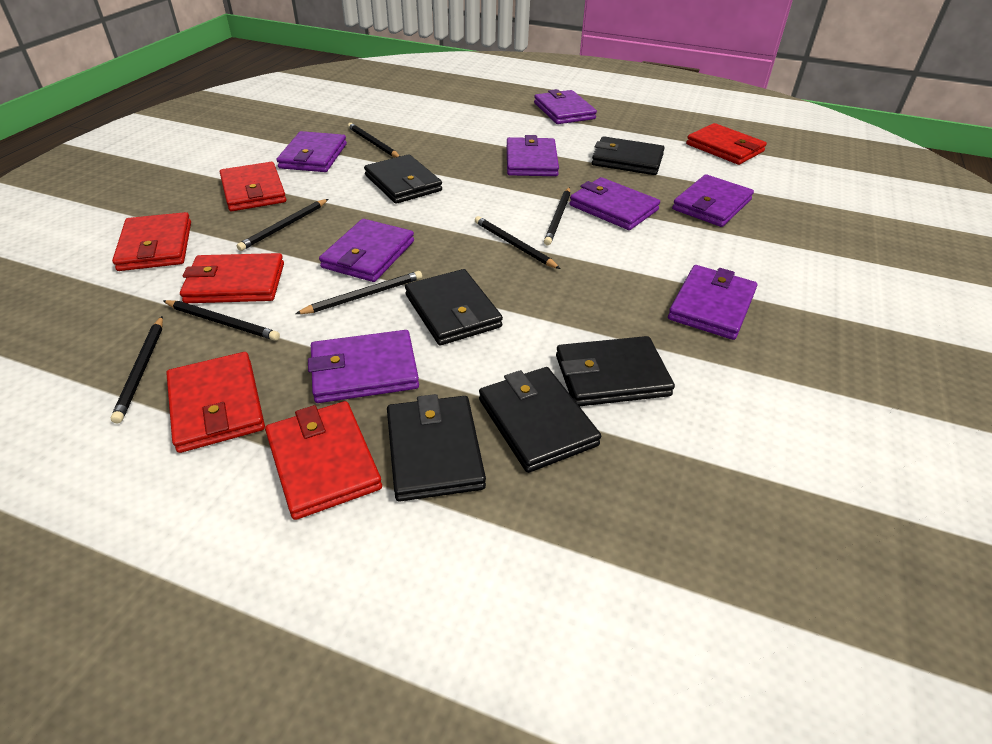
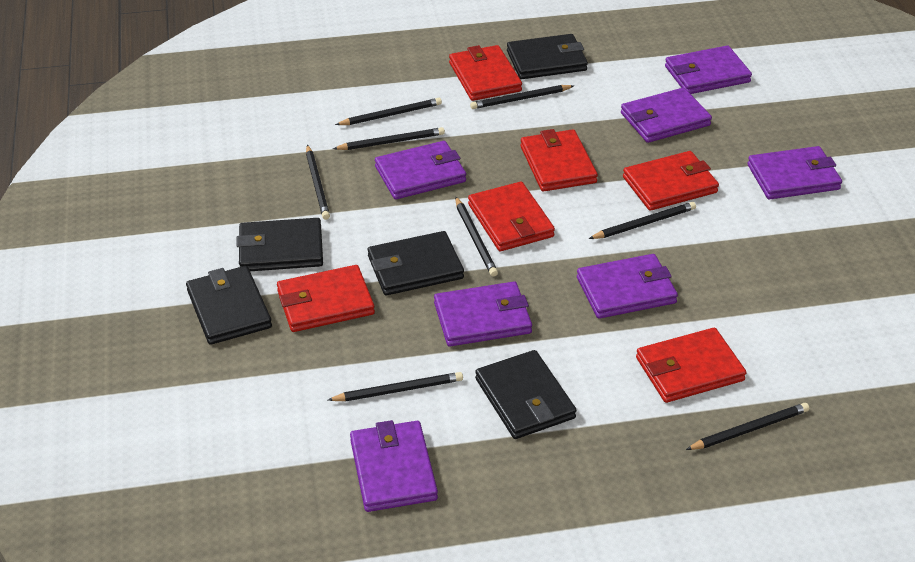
black pencil: 7 -> 8
black wallet: 6 -> 5
purple wallet: 8 -> 7

